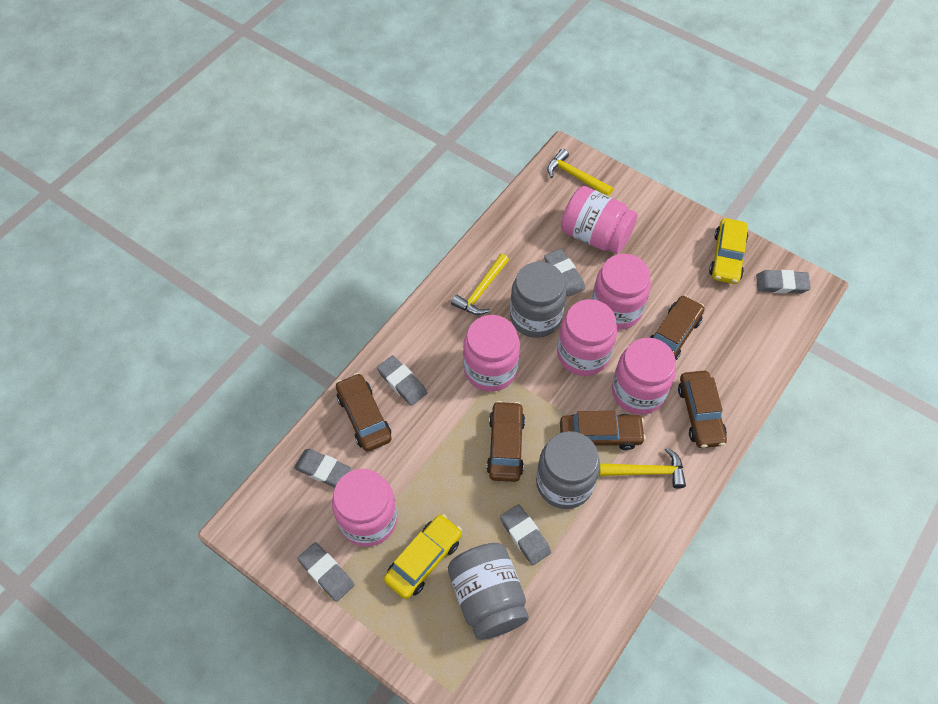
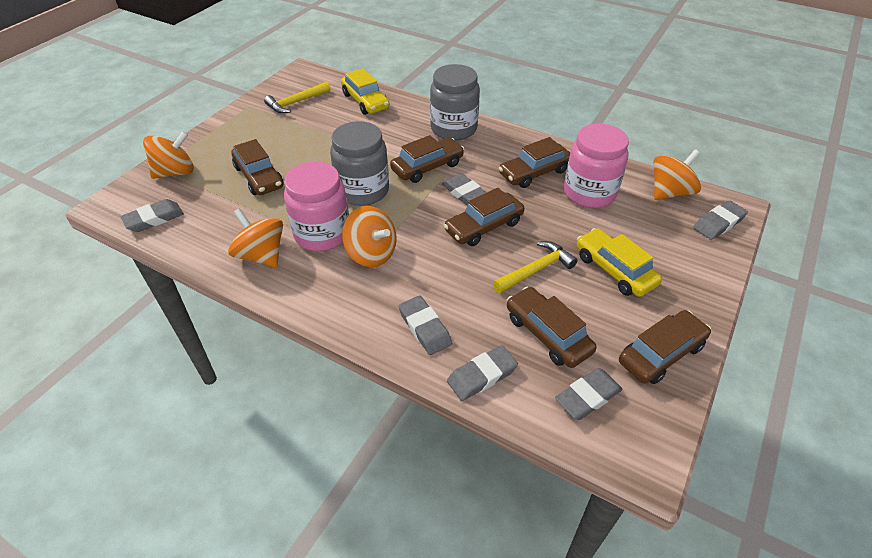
brown car: 5 -> 6
grey jar: 3 -> 2
orange spinning top: 0 -> 4
pink jar: 6 -> 2
yellow hammer: 3 -> 2

